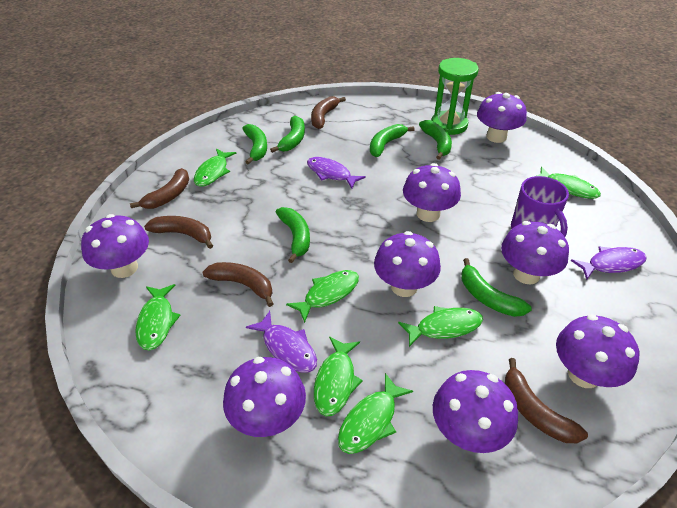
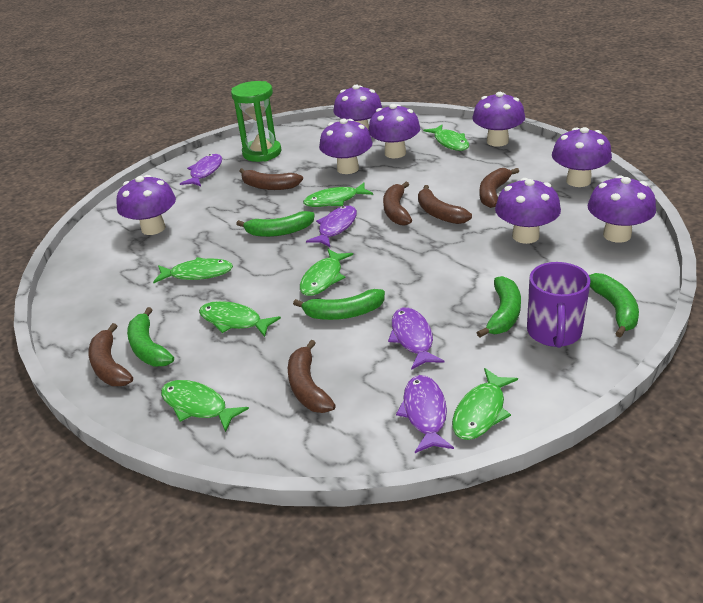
brown banana: 5 -> 6
green banana: 6 -> 5
purple fish: 3 -> 4

